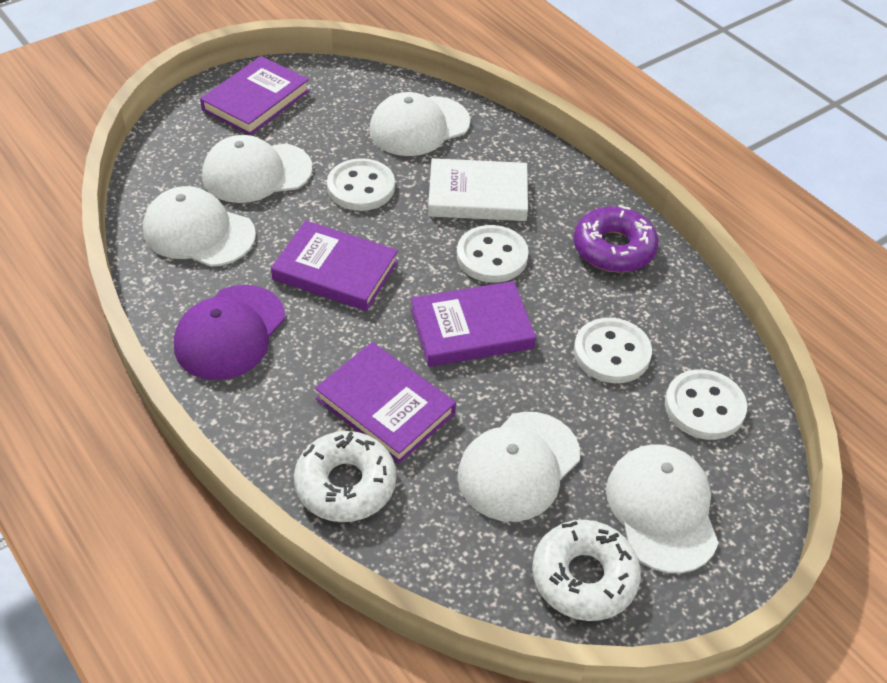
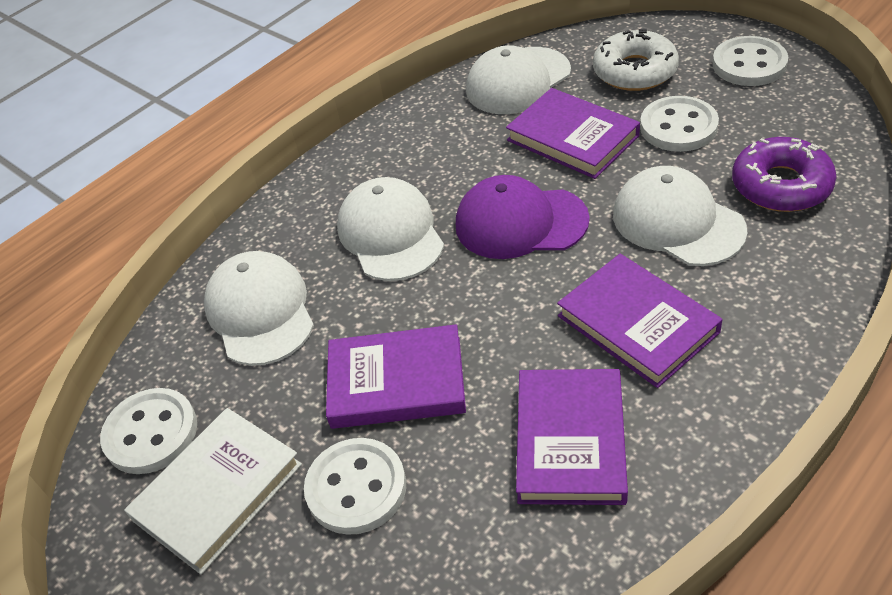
white cap: 5 -> 4
white donut: 2 -> 1

